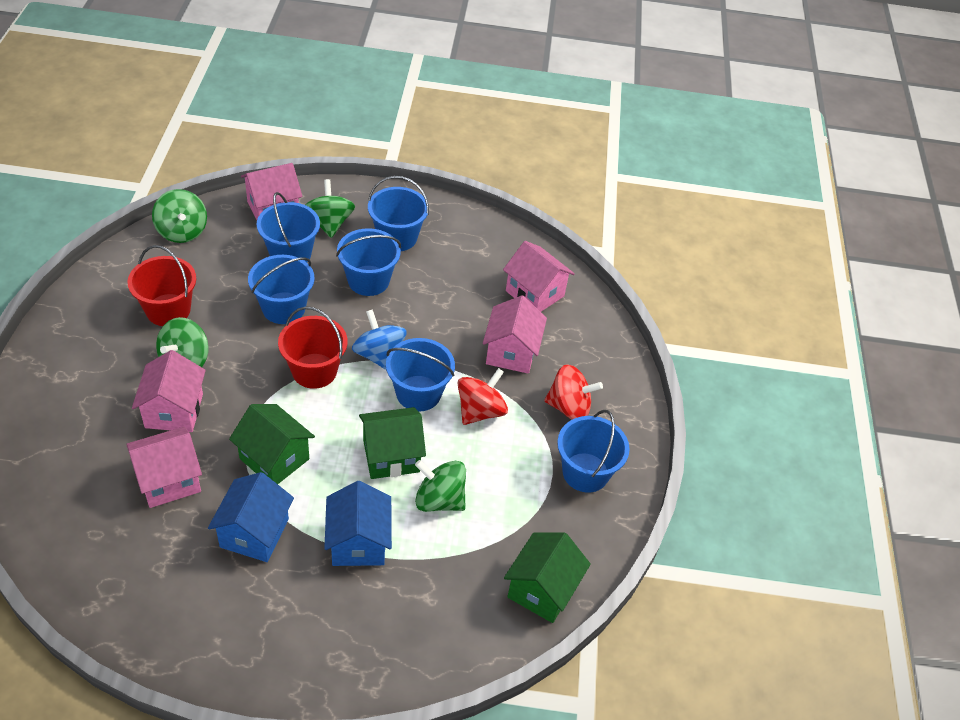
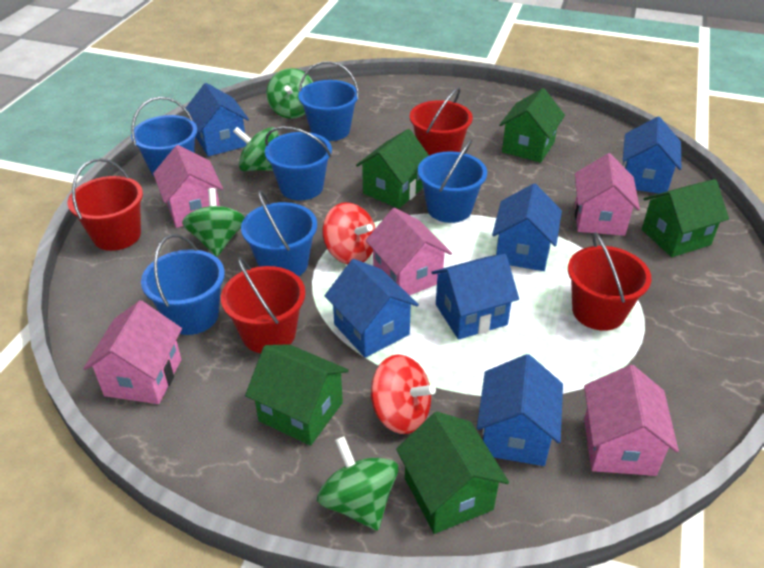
blue house: 2 -> 6
blue spinning top: 1 -> 0
green house: 3 -> 5
red bucket: 2 -> 4

